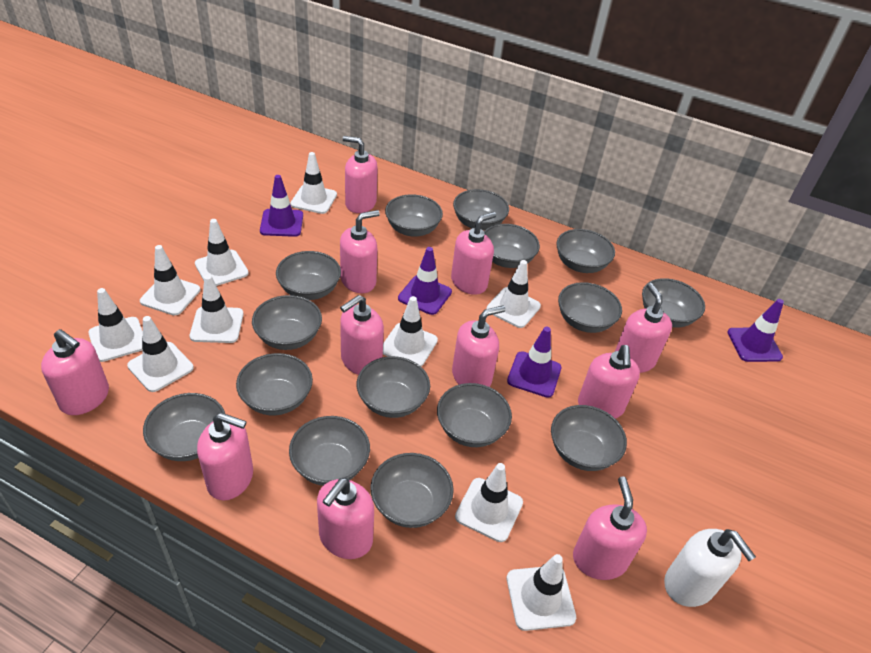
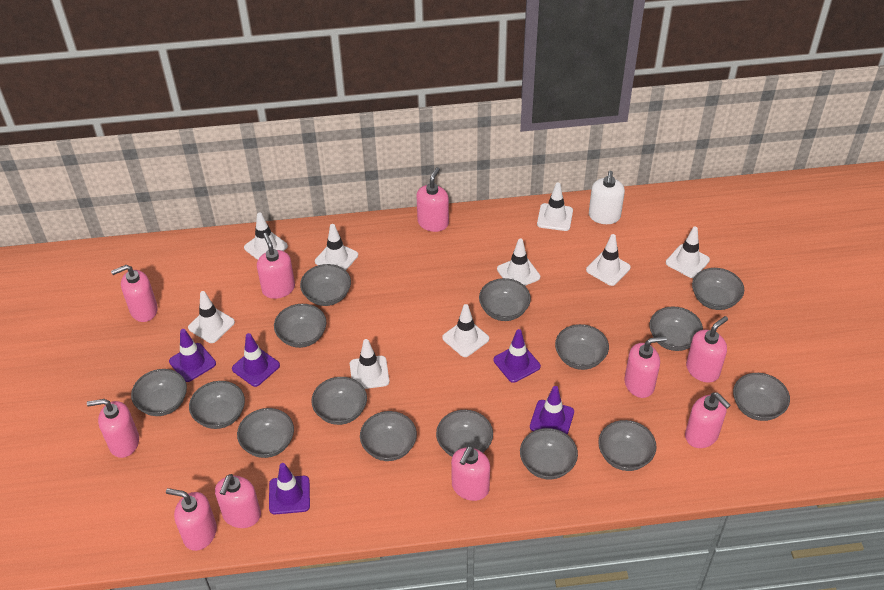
pink soap dispenser: 11 -> 10
purple traffic cone: 4 -> 5
white traffic cone: 10 -> 9

